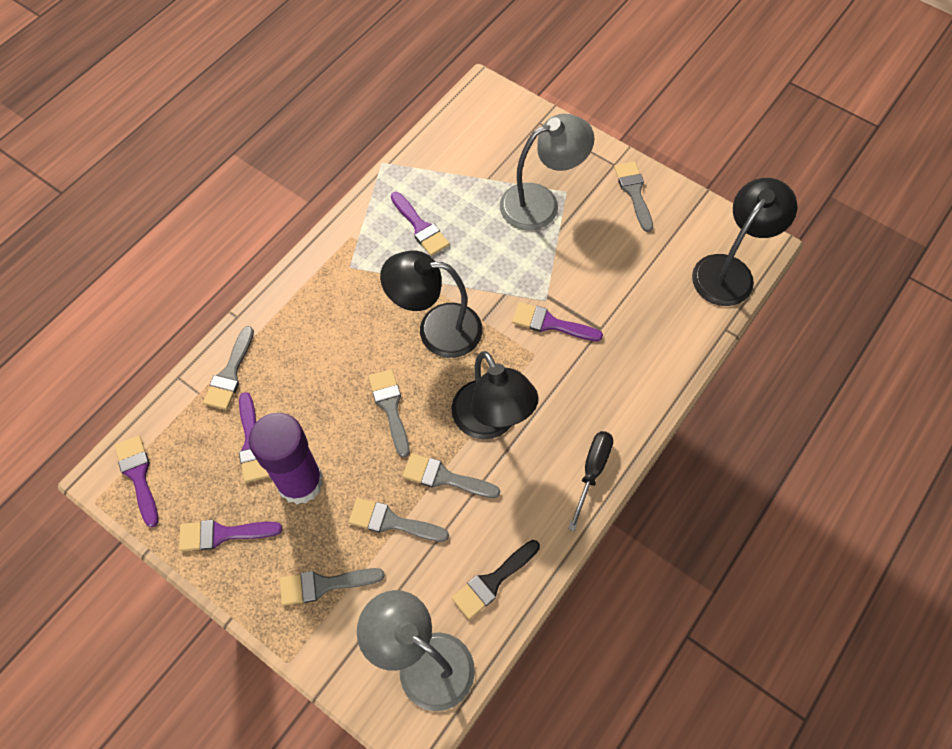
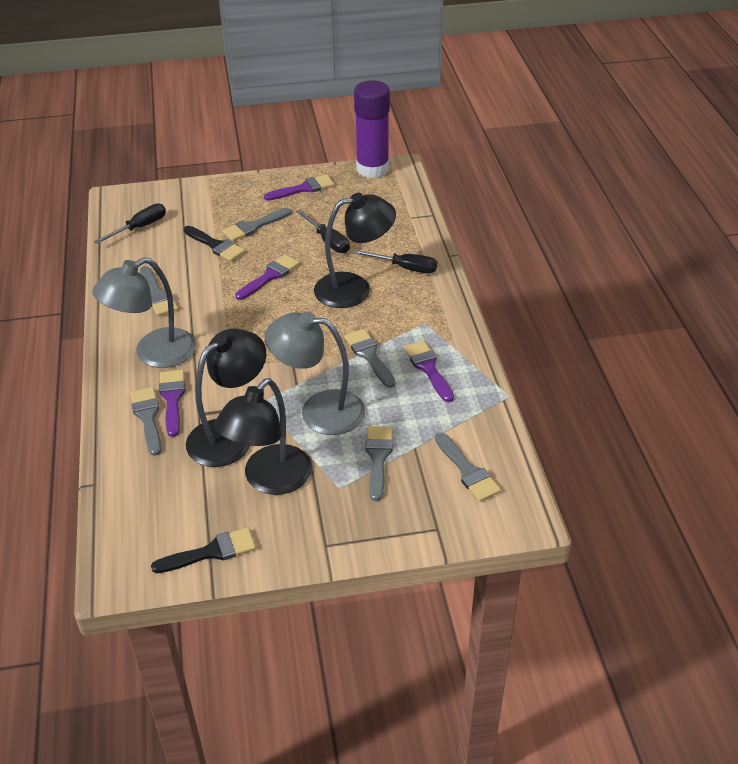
black brush: 1 -> 2
black screwdriver: 1 -> 3
purple brush: 5 -> 4

